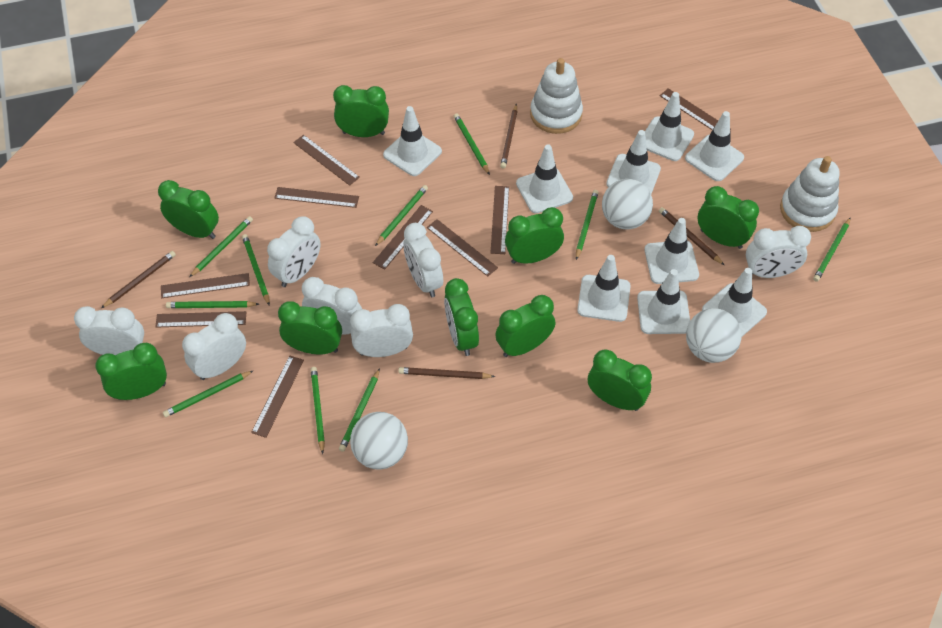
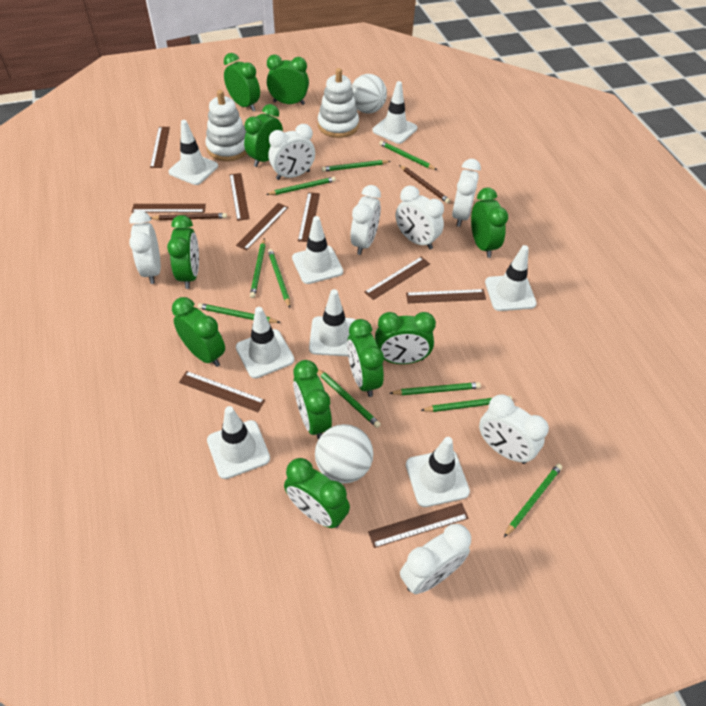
brown pencil: 4 -> 2
green clock: 9 -> 10
white ball: 3 -> 2
white traffic cone: 9 -> 8

